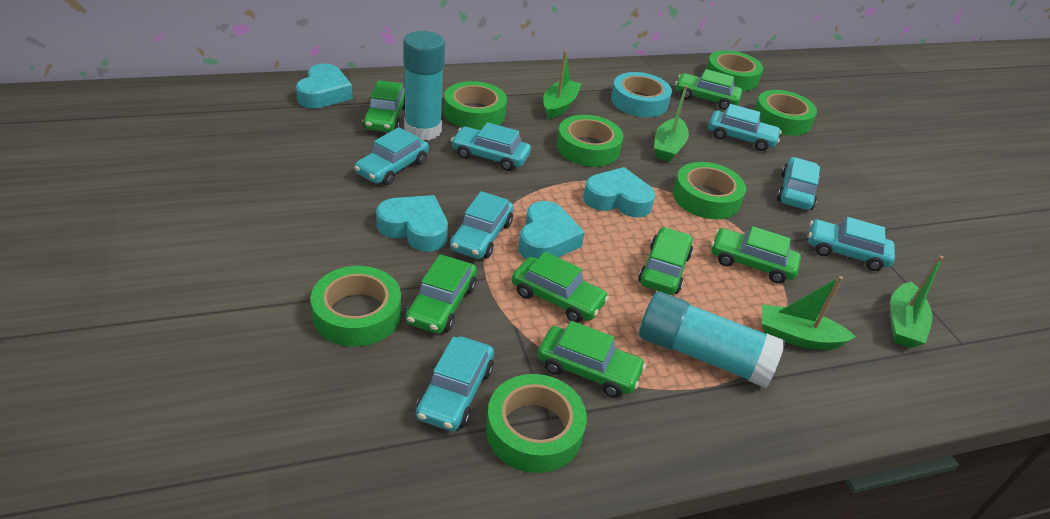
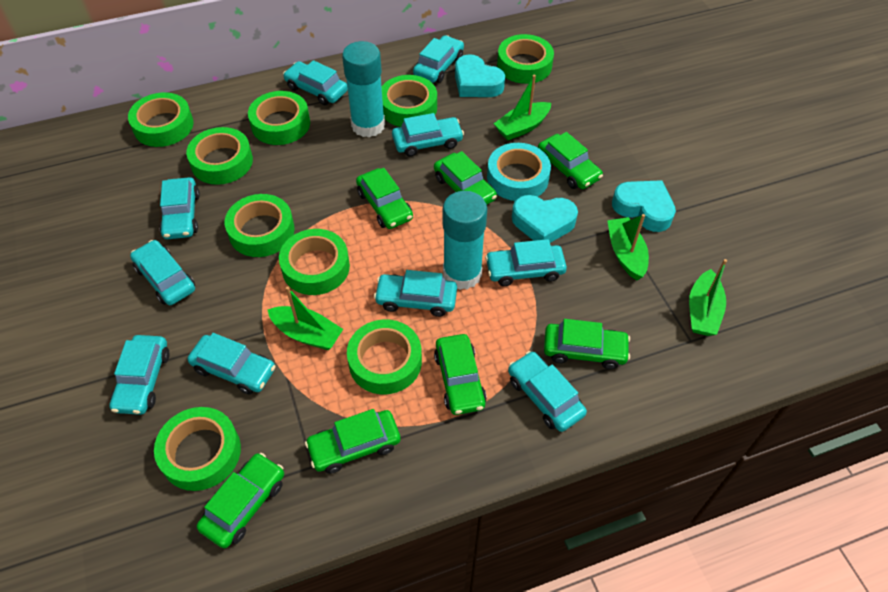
green tape: 7 -> 9
turquoise car: 7 -> 10
turquoise heart: 4 -> 3

